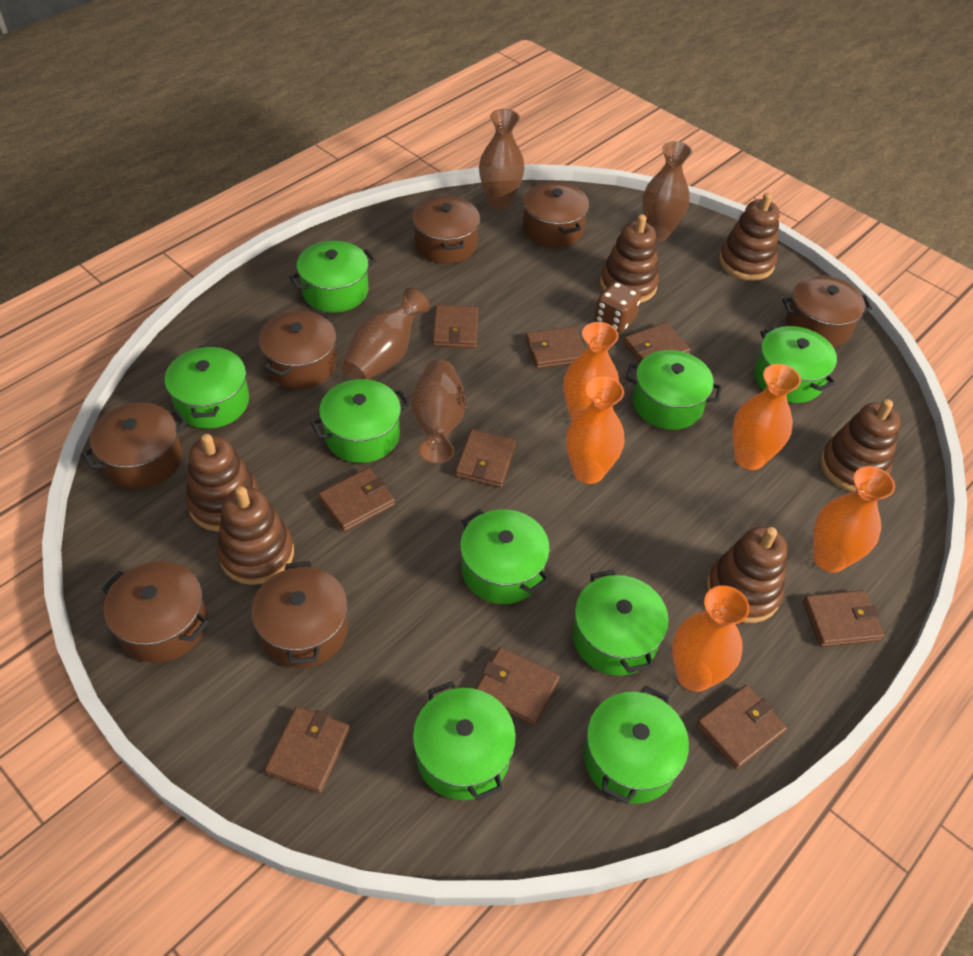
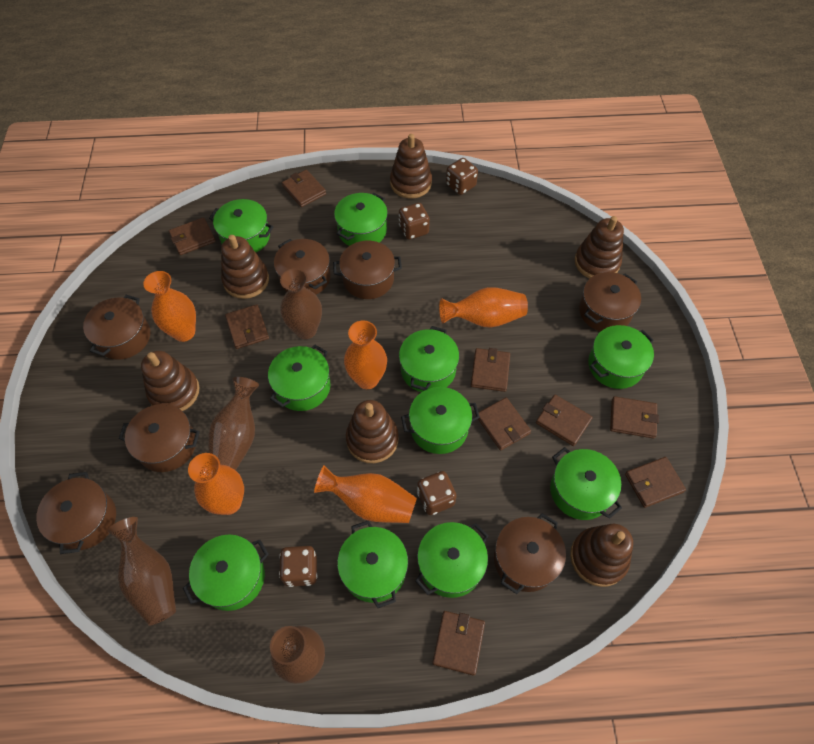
brown dice: 1 -> 4
green pot: 9 -> 10

